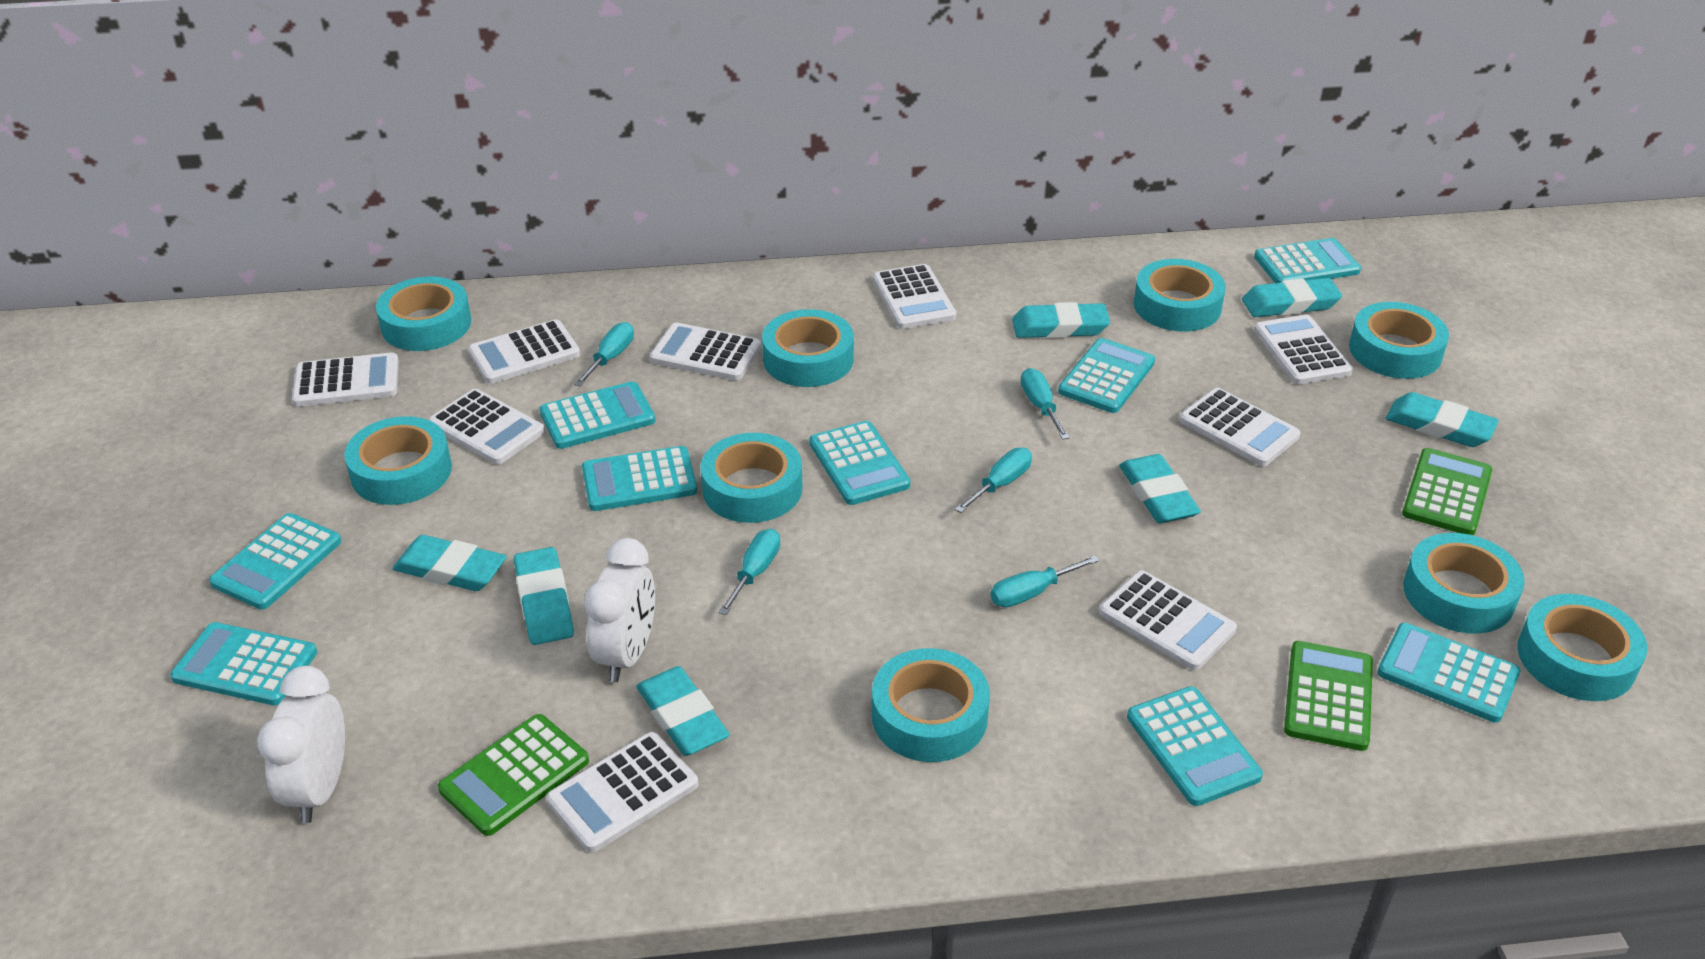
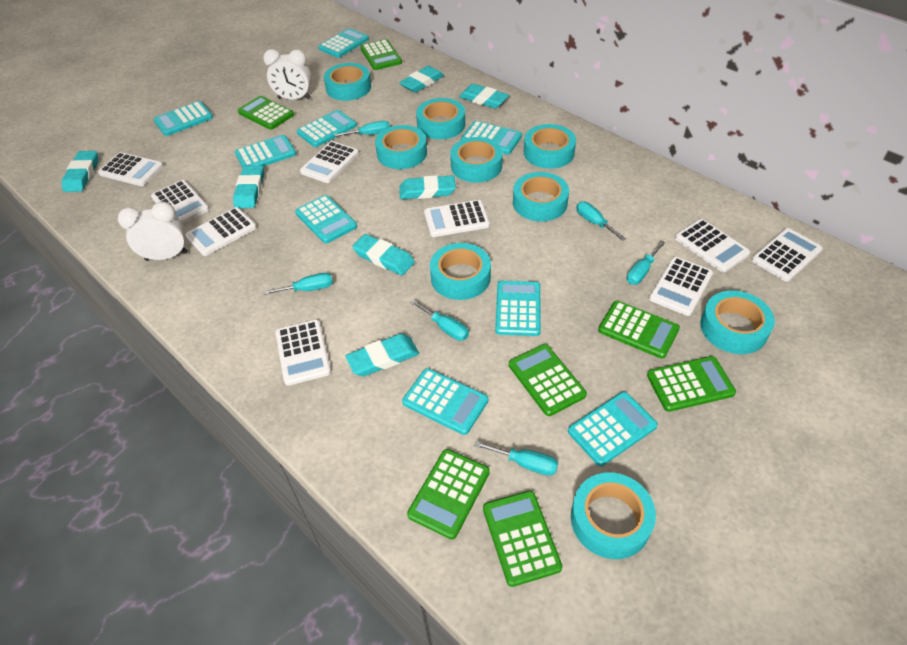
green calculator: 3 -> 7
turquoise screwdriver: 5 -> 6

